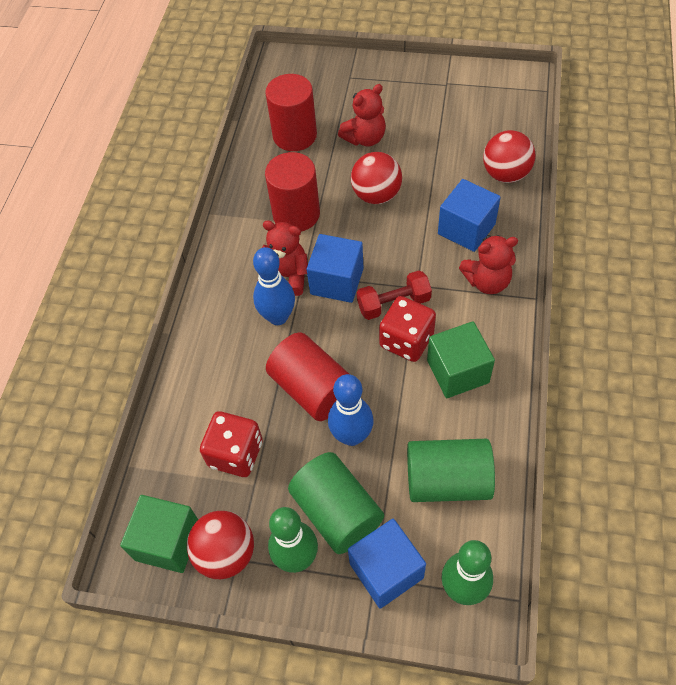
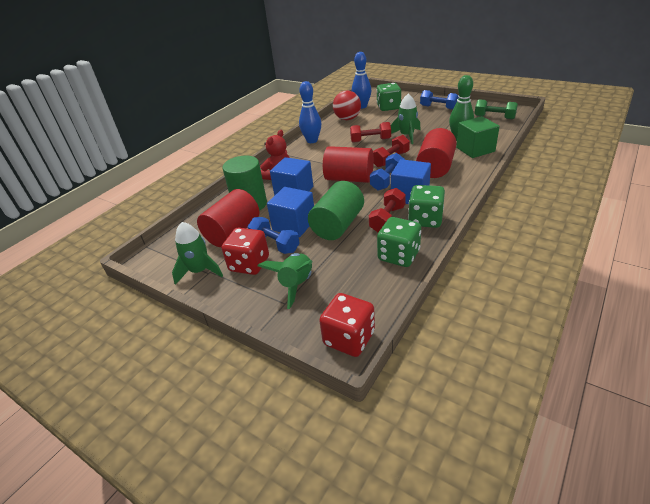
blue dumbbell: 0 -> 3
green bowling pin: 2 -> 1
green cube: 2 -> 1
green dice: 0 -> 3
green dumbbell: 0 -> 1
green rocket: 0 -> 3
red ball: 3 -> 1
red dumbbell: 1 -> 3
red teddy bear: 3 -> 1

